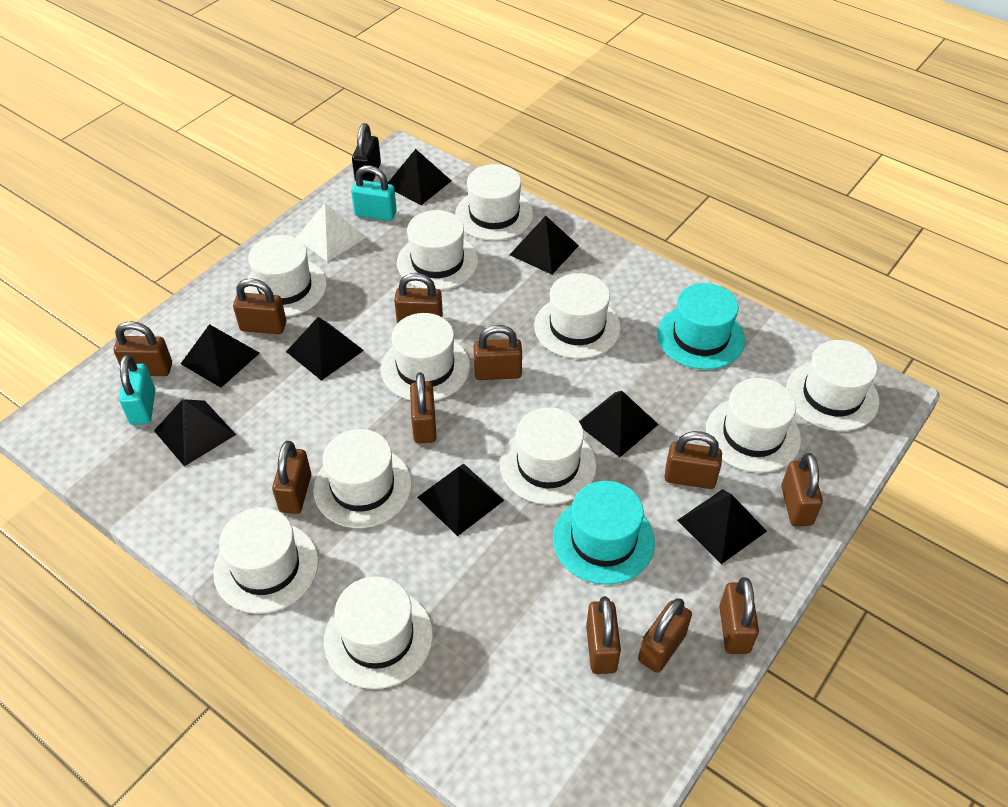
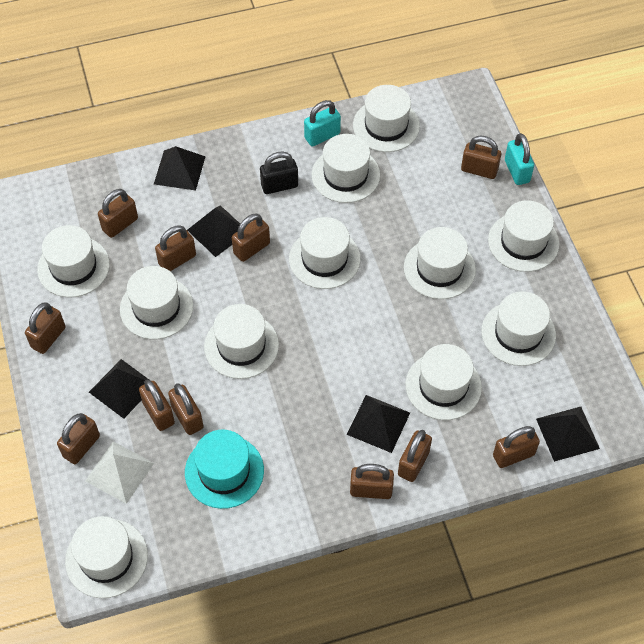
black pyramid: 8 -> 5
turquoise hat: 2 -> 1

